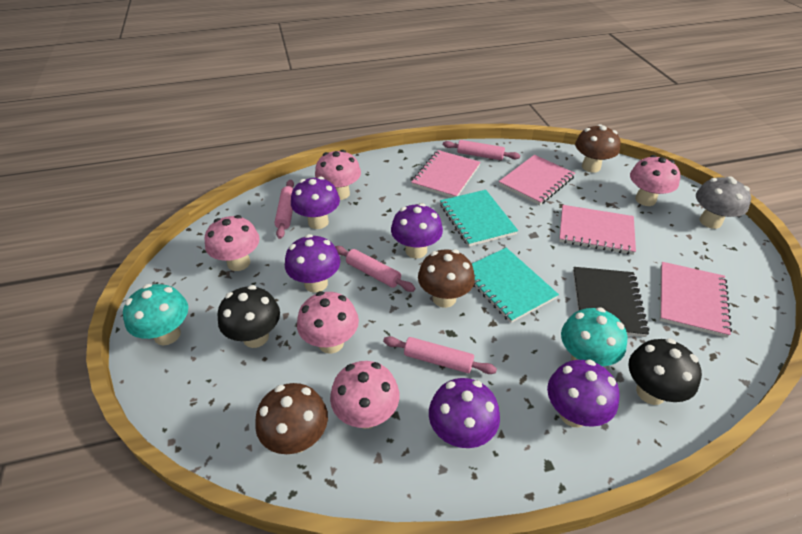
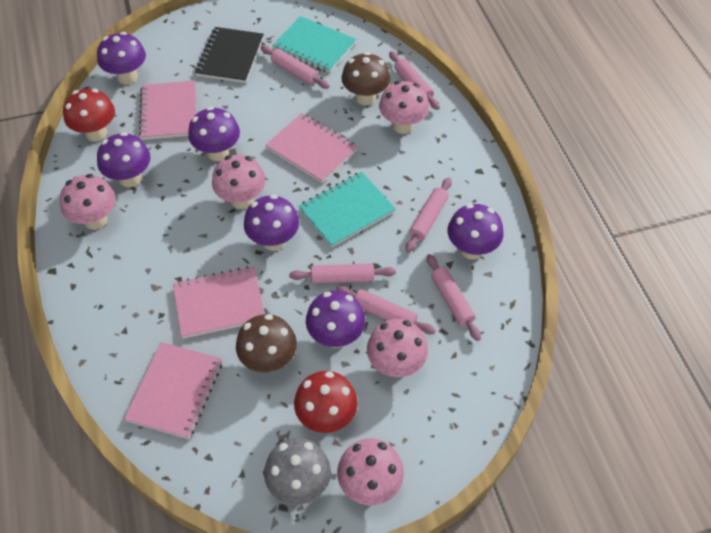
black mushroom: 2 -> 0
brown mushroom: 3 -> 2
pink rolling pin: 4 -> 6
purple mushroom: 5 -> 6
red mushroom: 0 -> 2
turquoise mushroom: 2 -> 0

